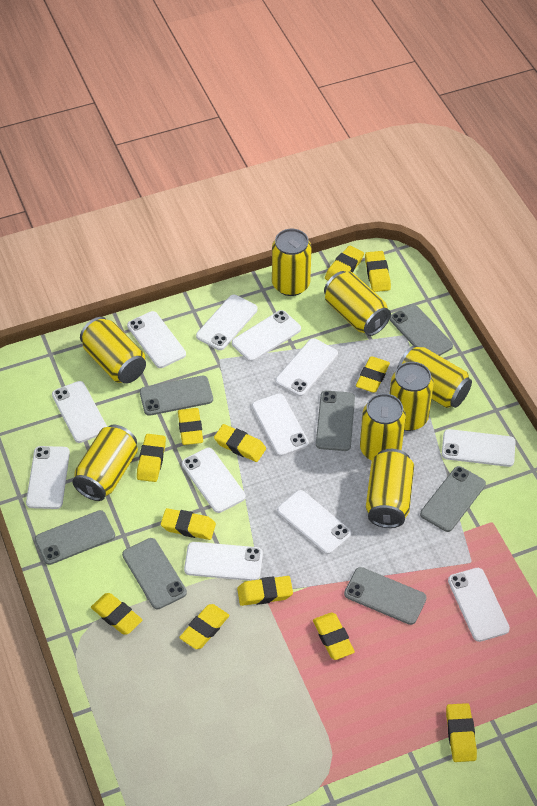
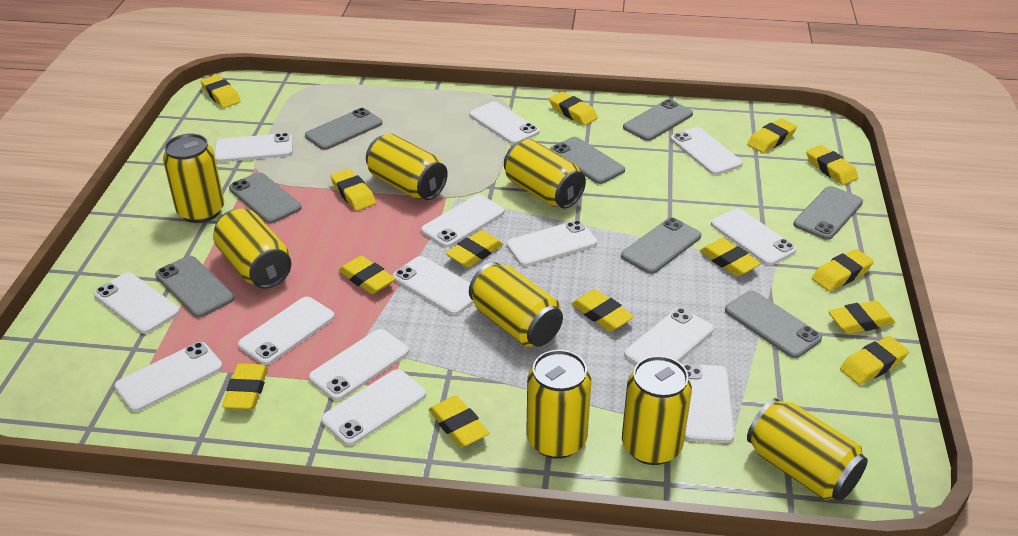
grey phone: 7 -> 8
white phone: 12 -> 14
yellow eraser: 12 -> 14

